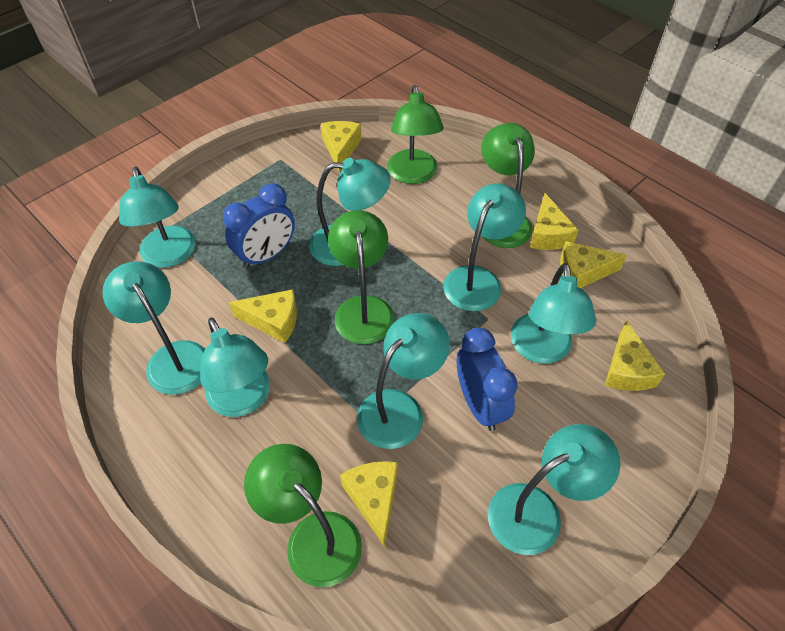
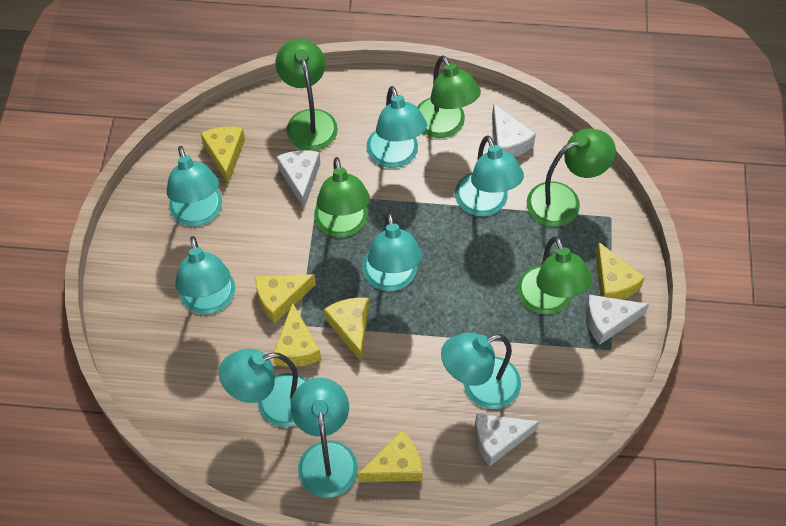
blue clock: 2 -> 0
green lamp: 4 -> 5
white cheese: 0 -> 4

